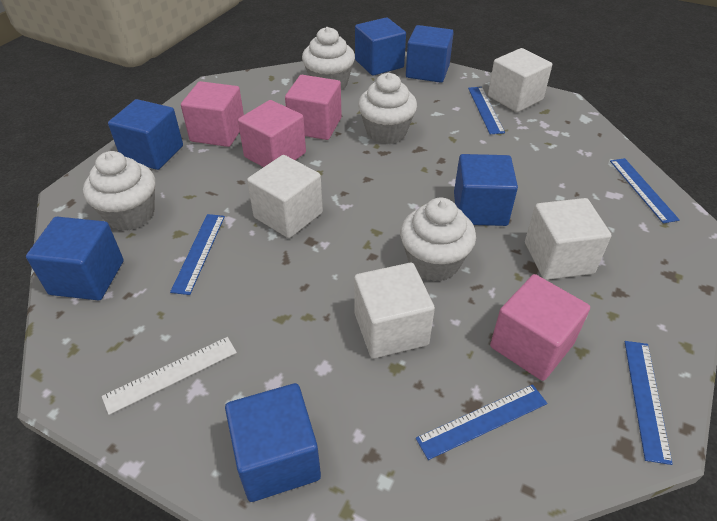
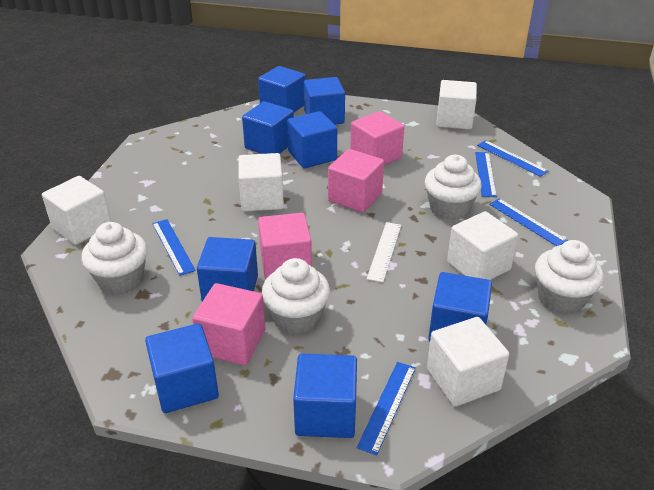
blue cube: 6 -> 8
white cube: 4 -> 5

